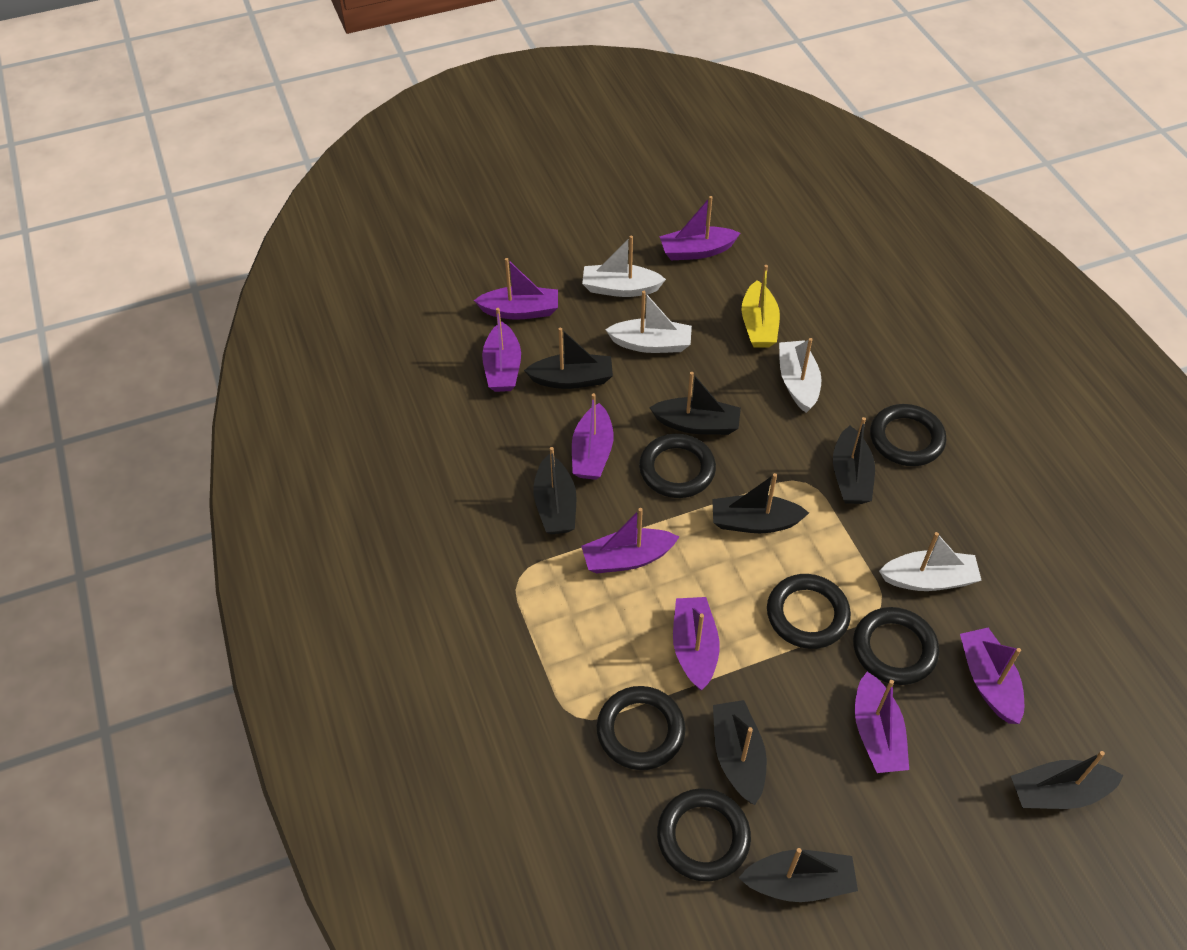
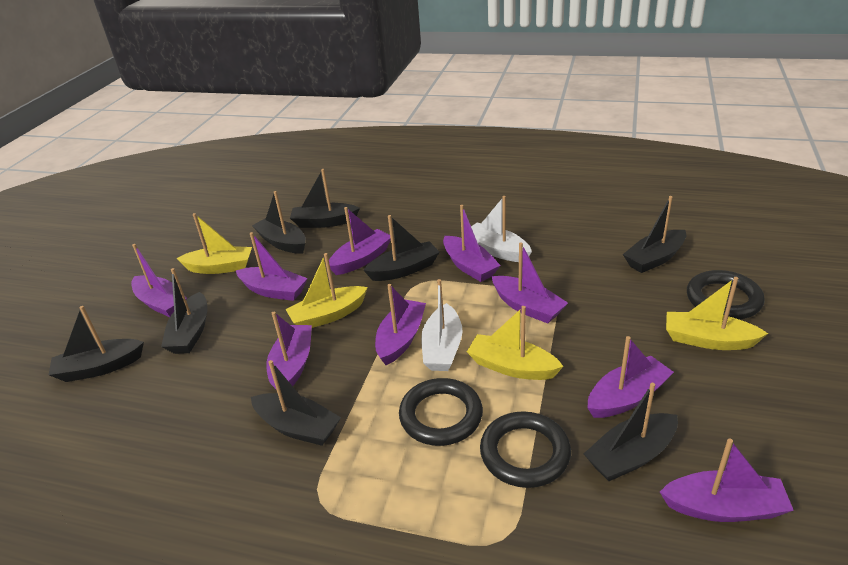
black ring: 6 -> 3
purple boat: 8 -> 9
white boat: 4 -> 2
yellow boat: 1 -> 4

